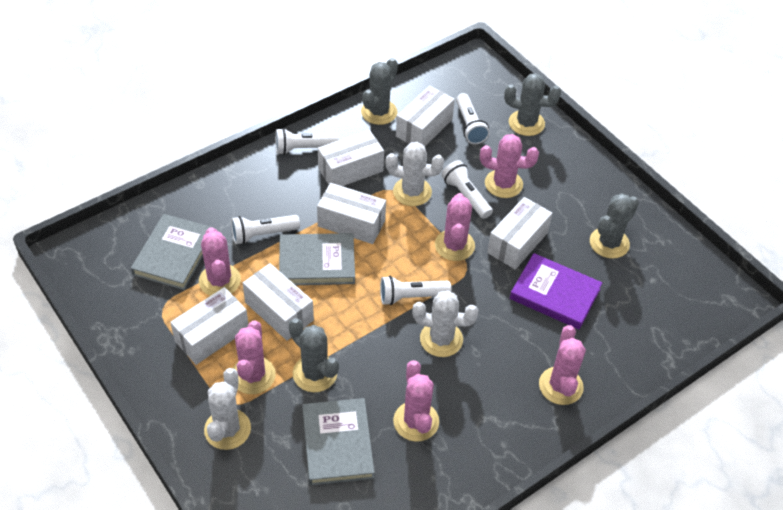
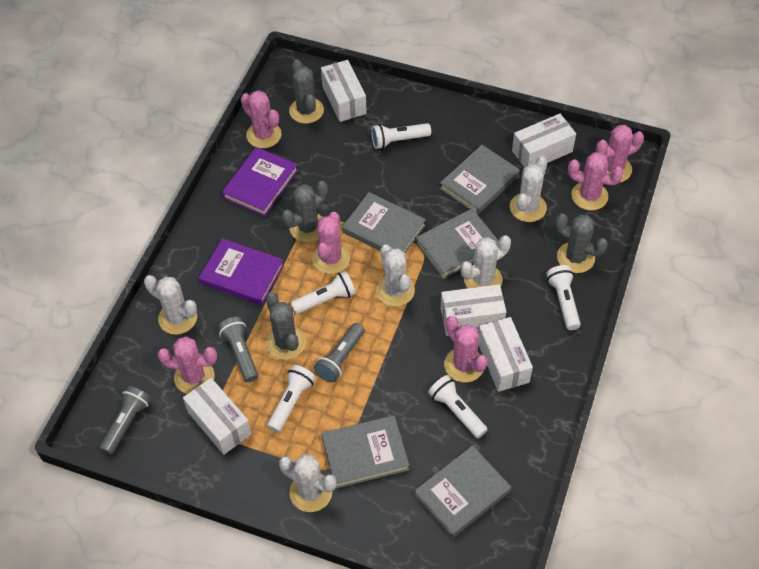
grey book: 3 -> 5
grey flashlight: 0 -> 3
purple book: 1 -> 2
white box: 6 -> 5
white cactus: 3 -> 5

